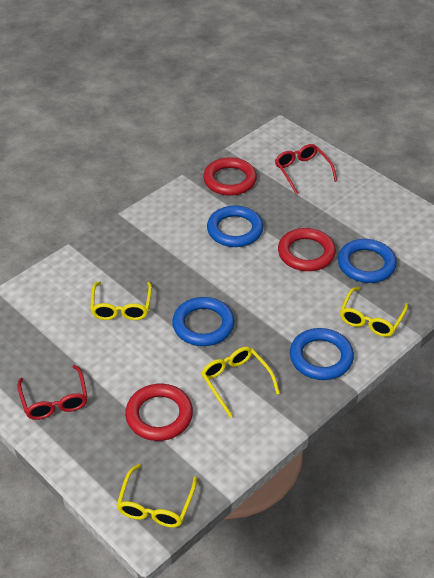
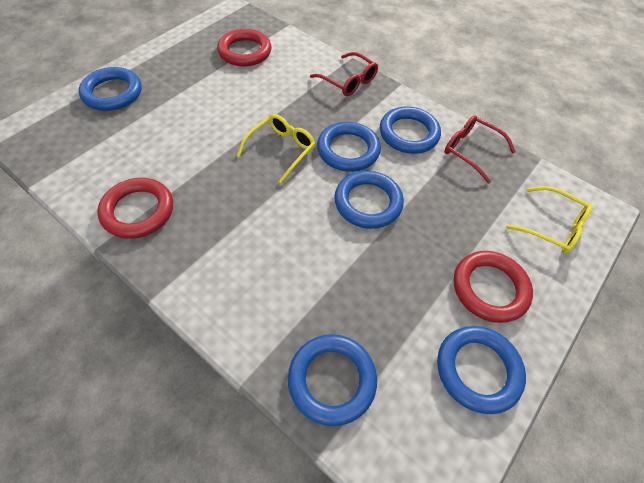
blue ring: 4 -> 6
yellow glasses: 4 -> 2

